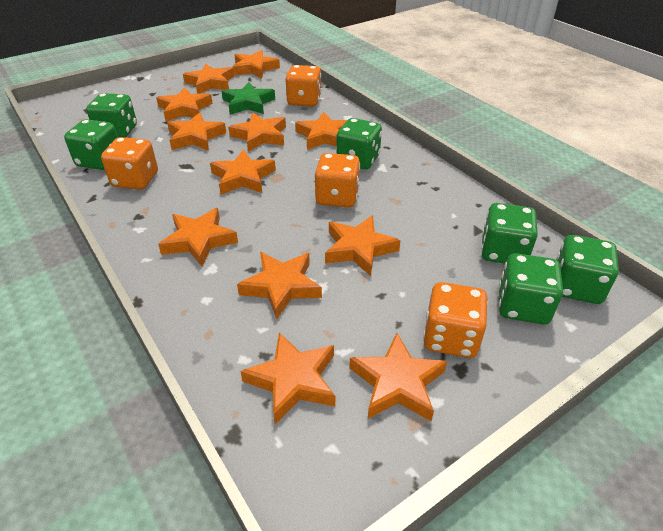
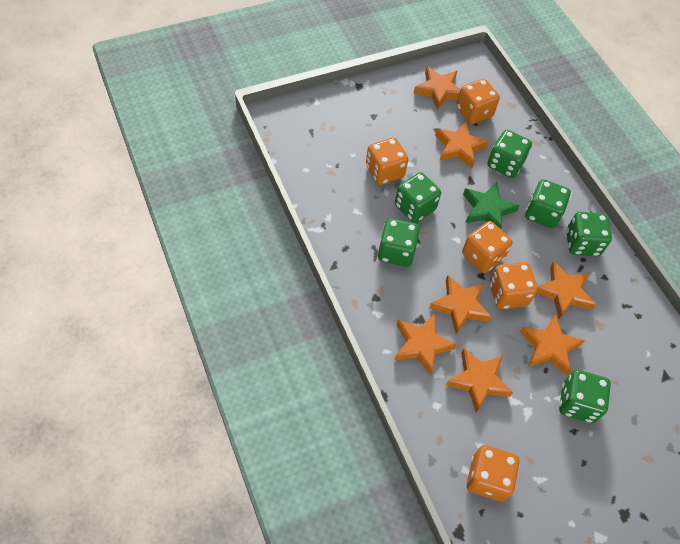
orange dice: 4 -> 5
orange star: 12 -> 7

